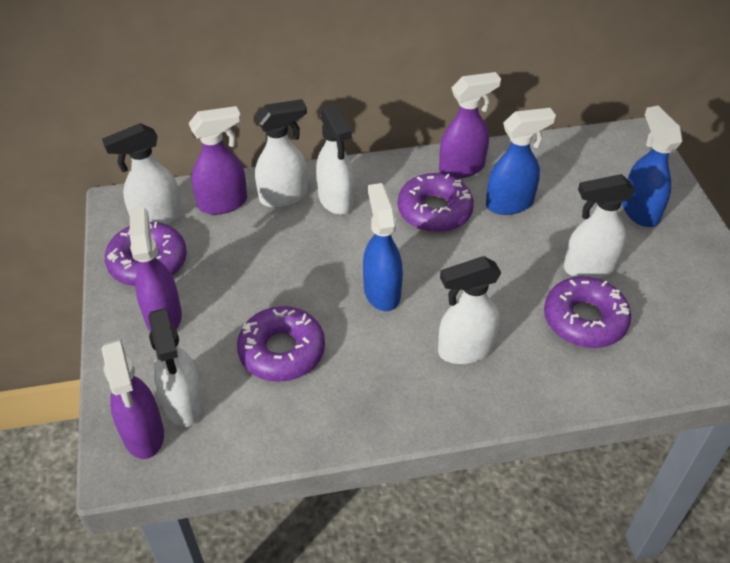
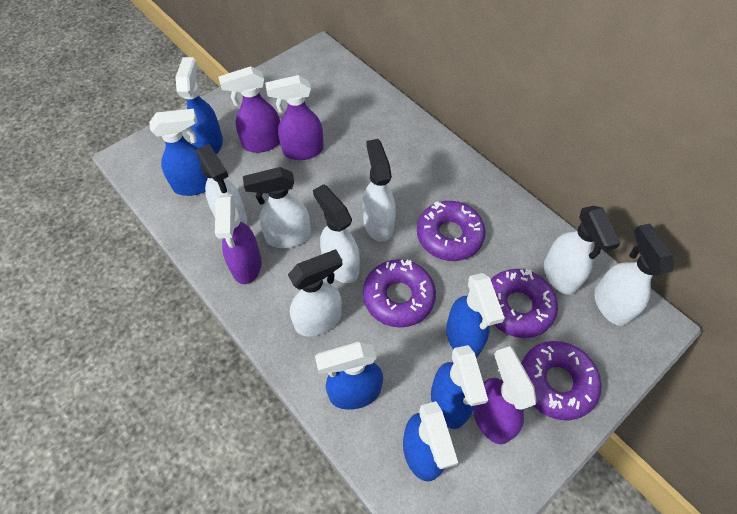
blue spray bottle: 3 -> 6
white spray bottle: 6 -> 7

